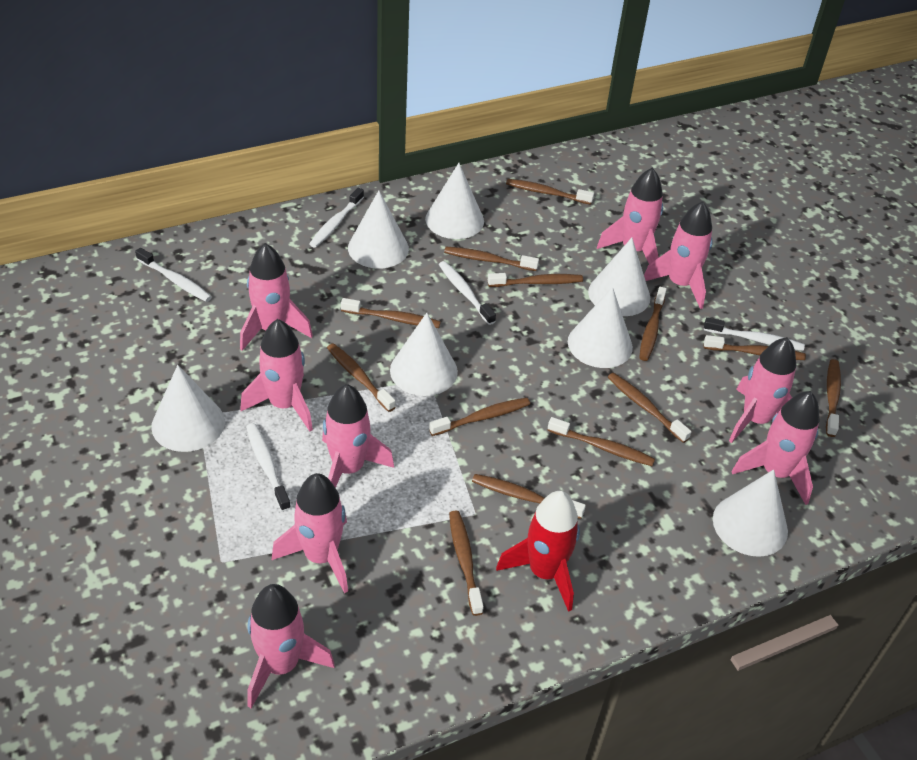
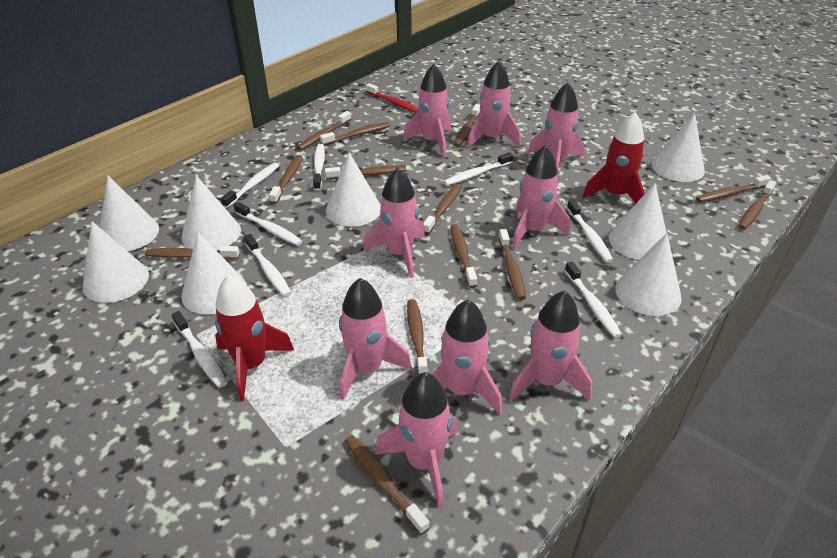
red rocket: 1 -> 2
red toothbrush: 0 -> 1
white cone: 7 -> 8
white toothbrush: 5 -> 8

